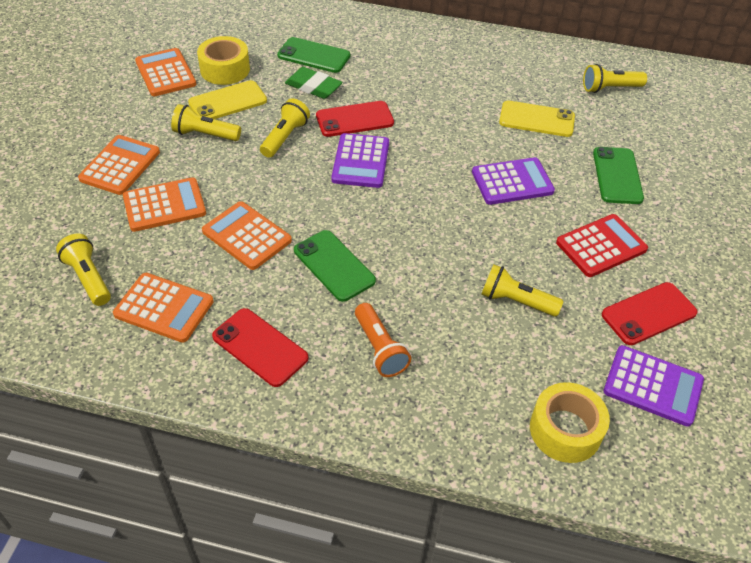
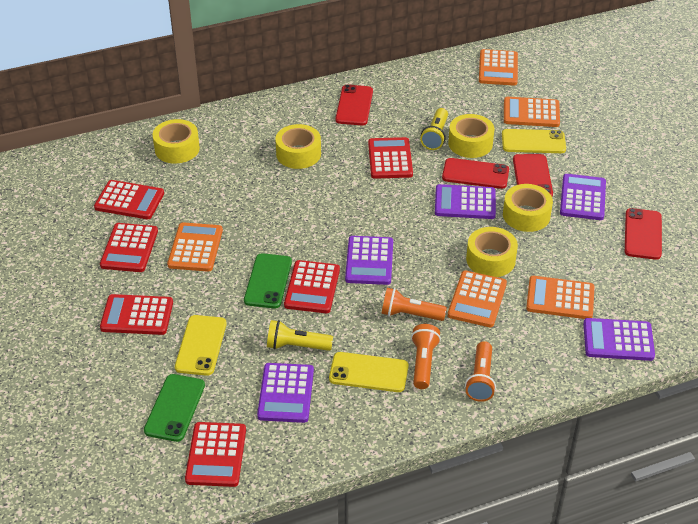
green eraser: 1 -> 0
green phone: 3 -> 2
orange flashlight: 1 -> 3
purple calculator: 3 -> 5
red calculator: 1 -> 6
red phone: 3 -> 4
yellow flashlight: 5 -> 2
yellow phone: 2 -> 3
yellow tape: 2 -> 5

